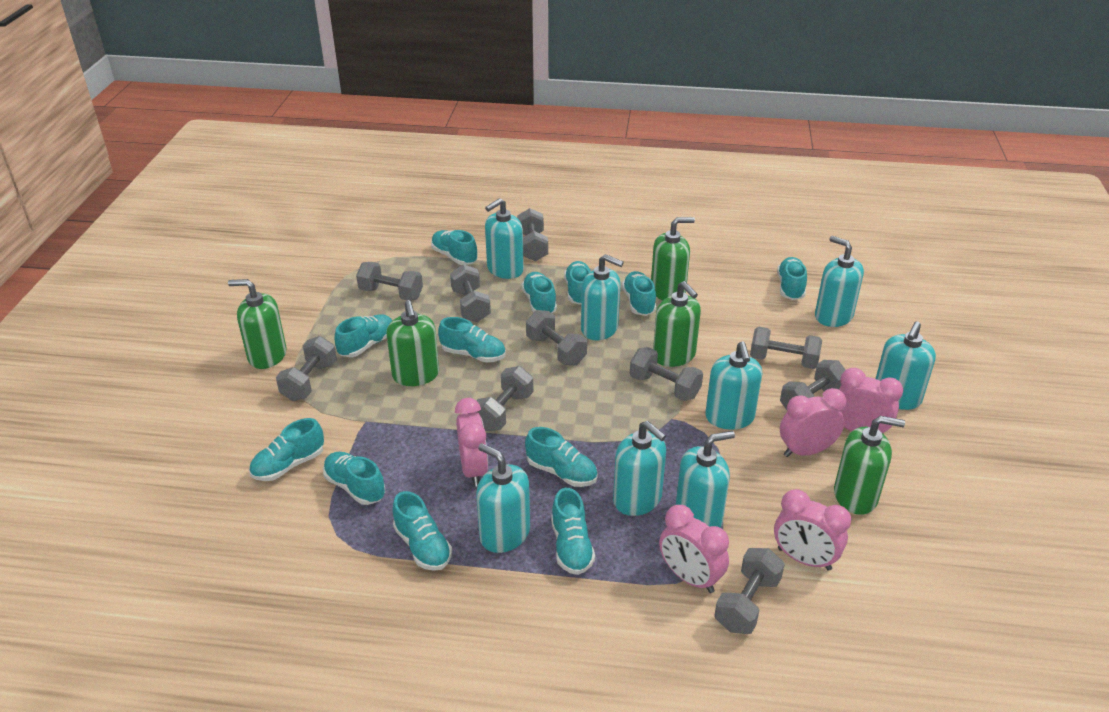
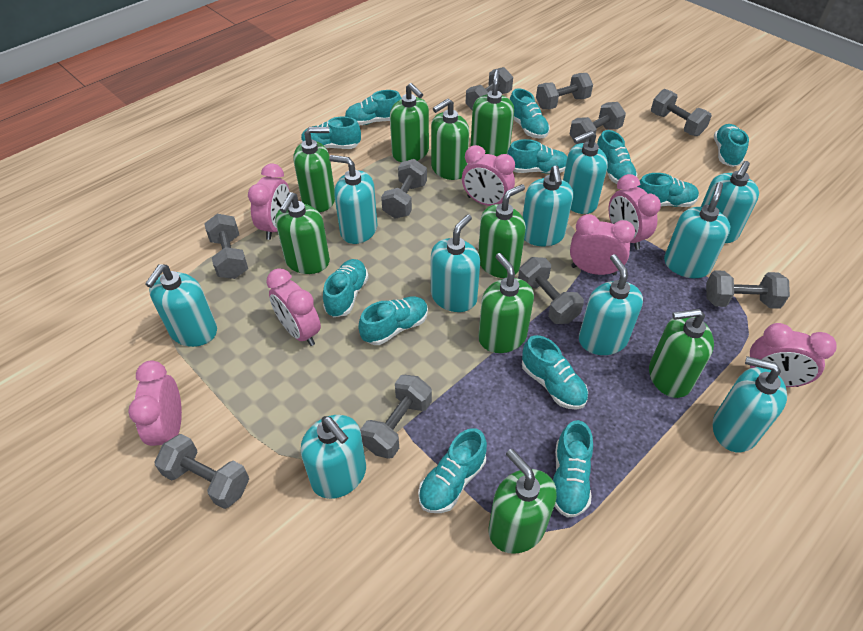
green soap dispenser: 5 -> 9
pink clock: 5 -> 7
turquoise soap dispenser: 8 -> 10

